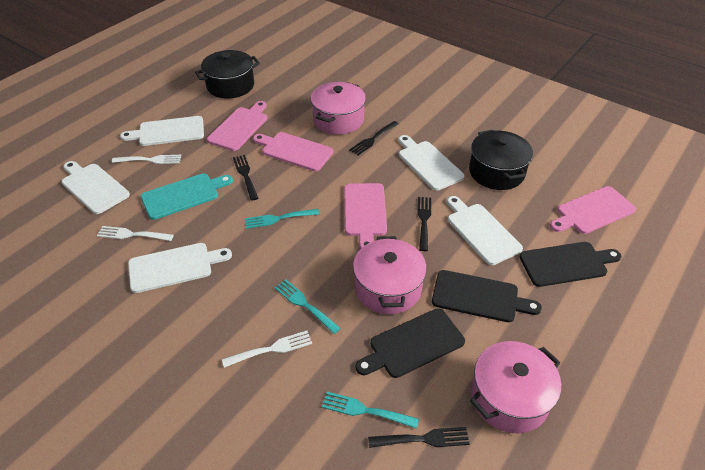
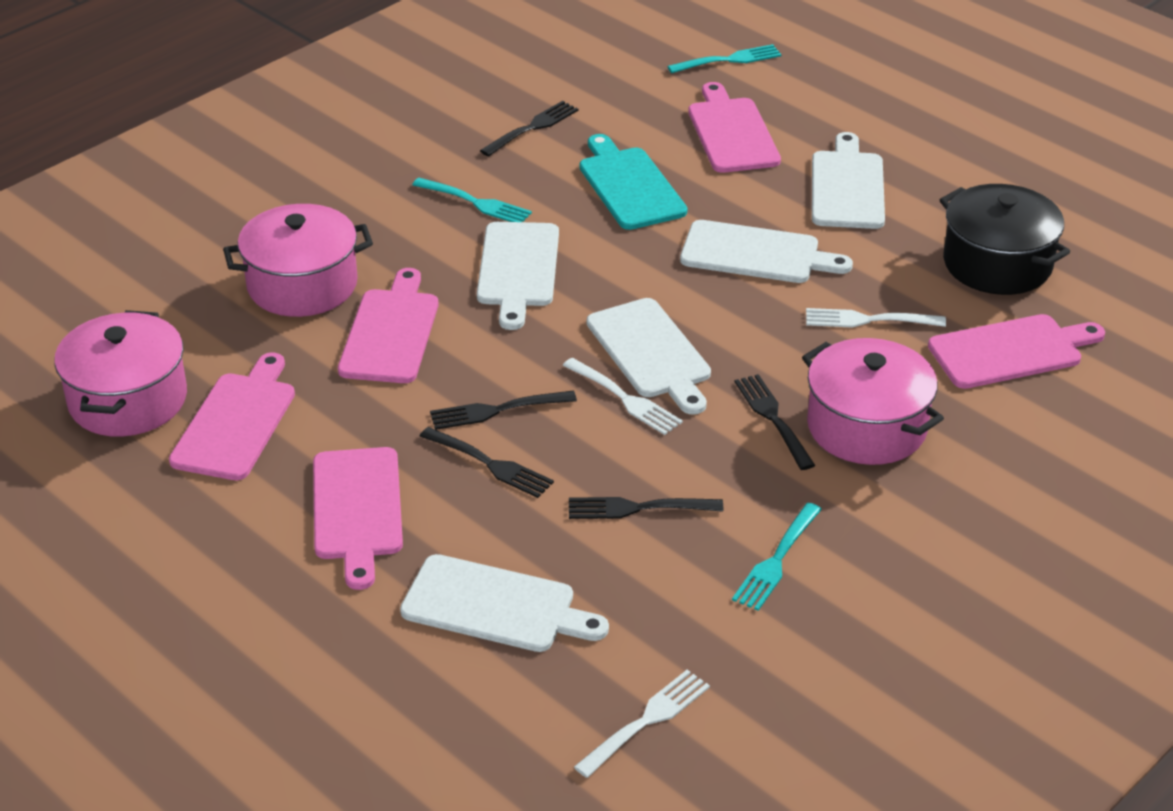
black cutting board: 3 -> 0
black fork: 4 -> 5
black pot: 2 -> 1
pink cutting board: 4 -> 5

